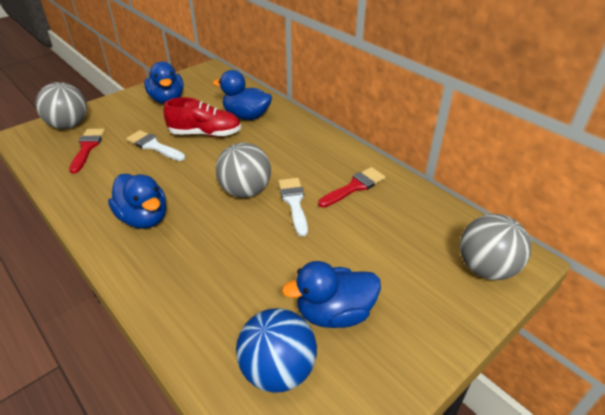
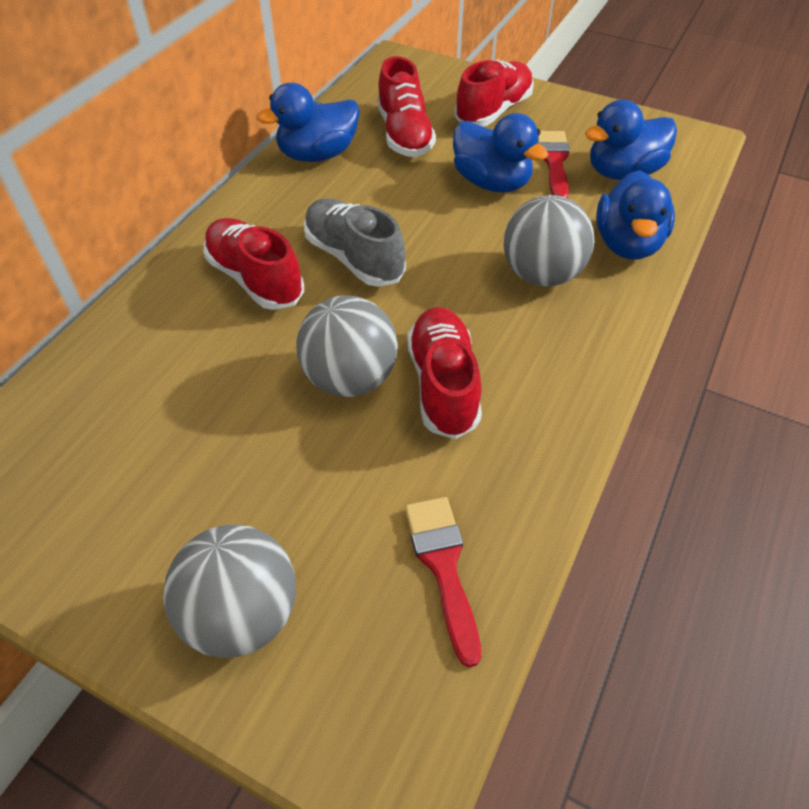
blue ball: 1 -> 0
grey shoe: 0 -> 1
red shoe: 1 -> 4
white brush: 2 -> 0

